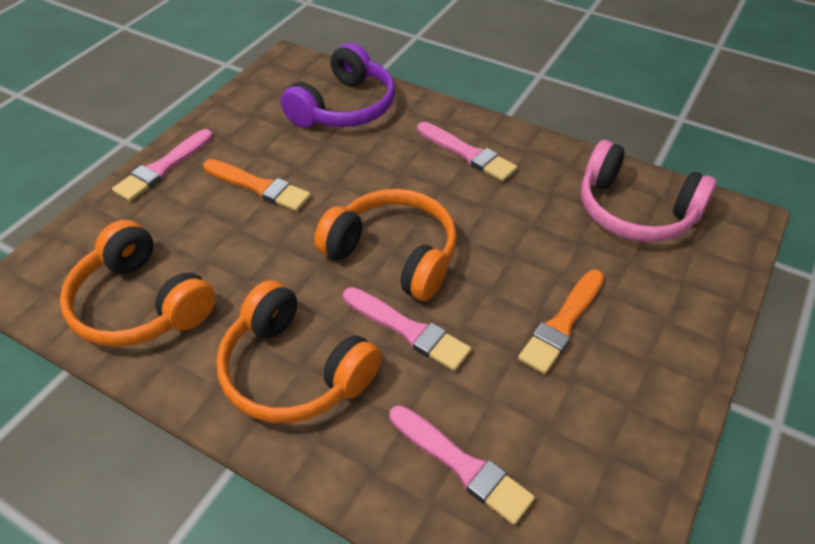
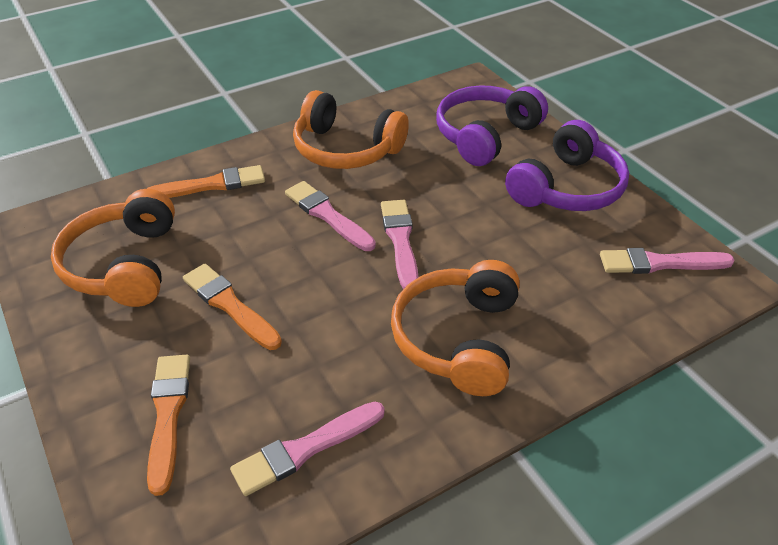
orange brush: 2 -> 3
pink headphones: 1 -> 0
purple headphones: 1 -> 2

